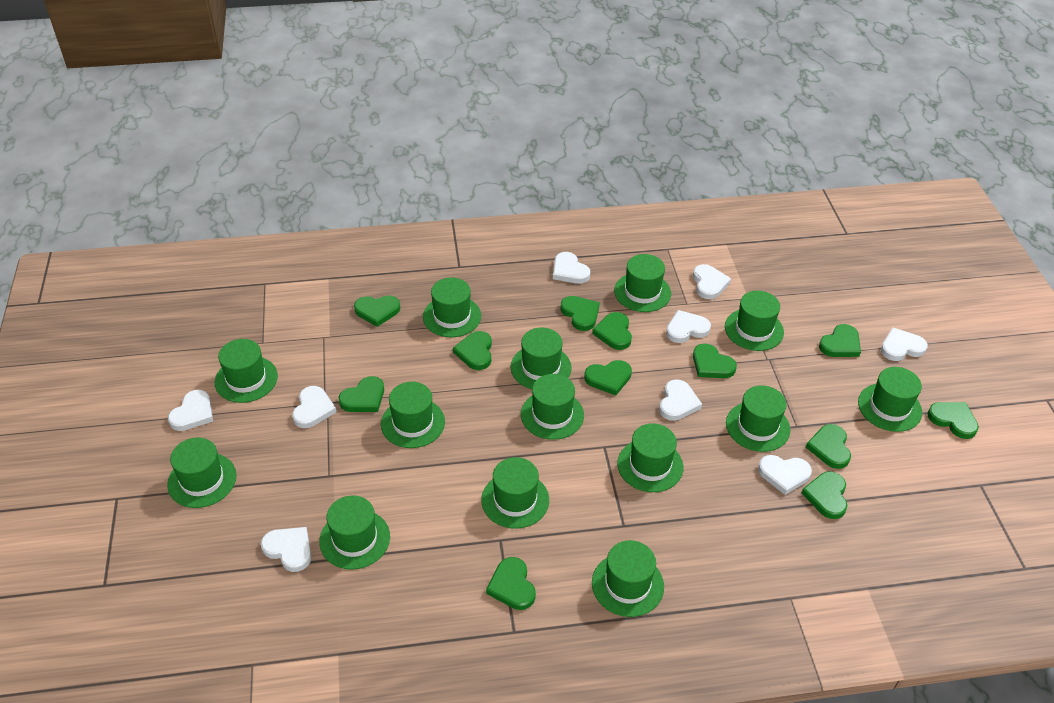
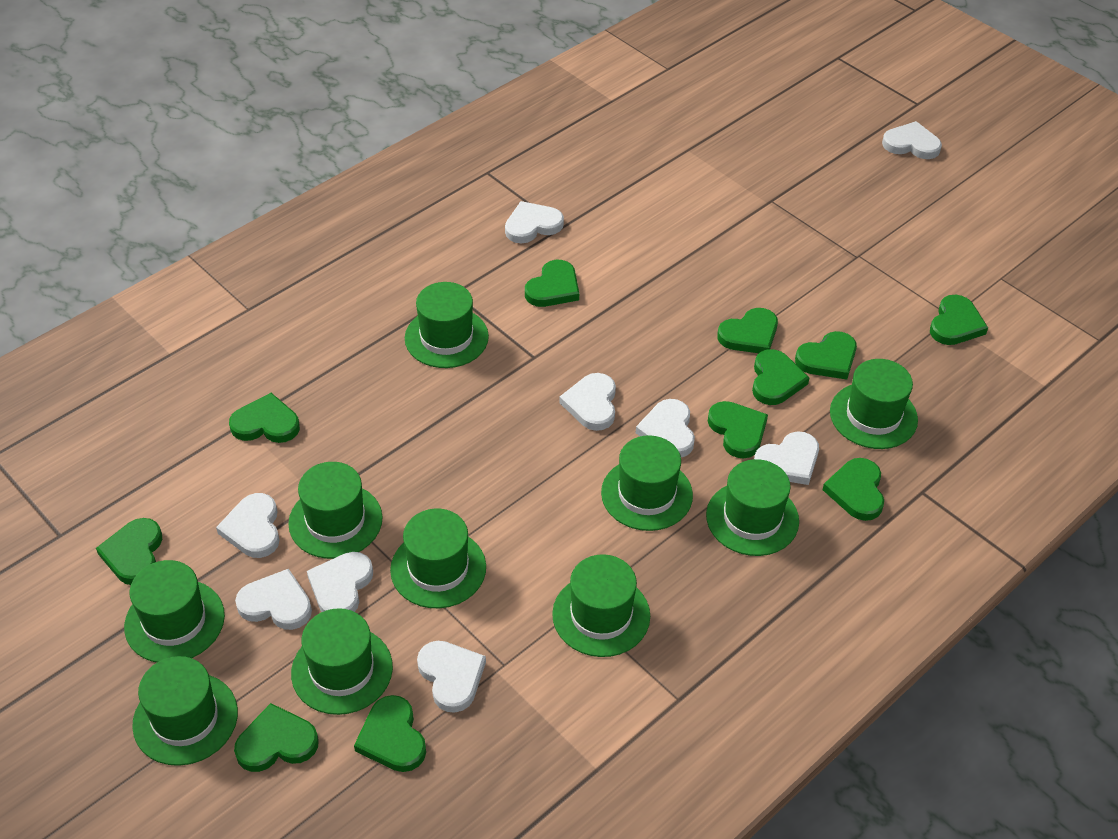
green hat: 14 -> 10
green heart: 12 -> 11

